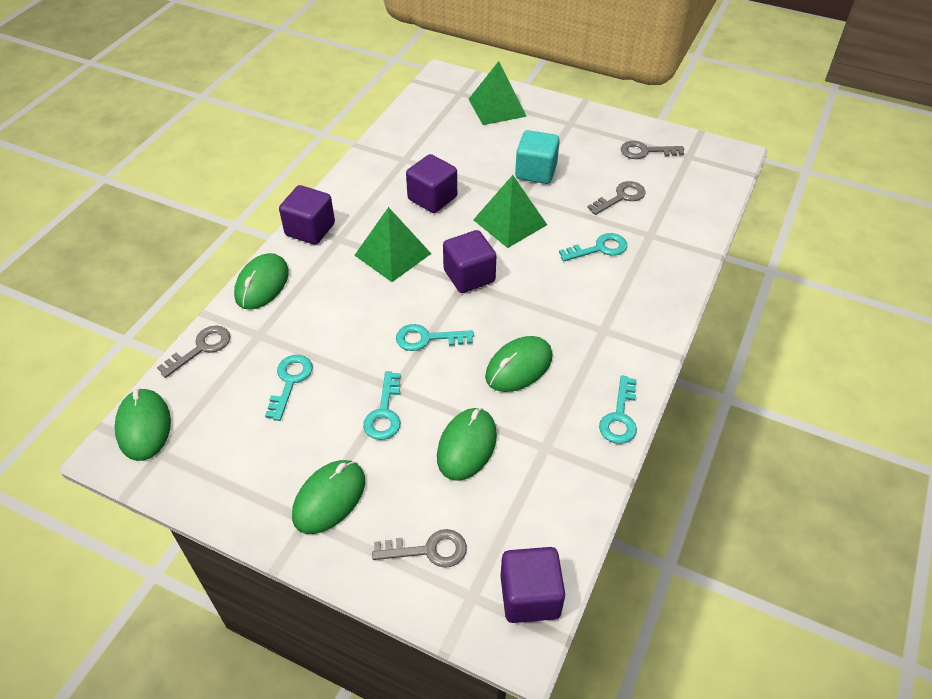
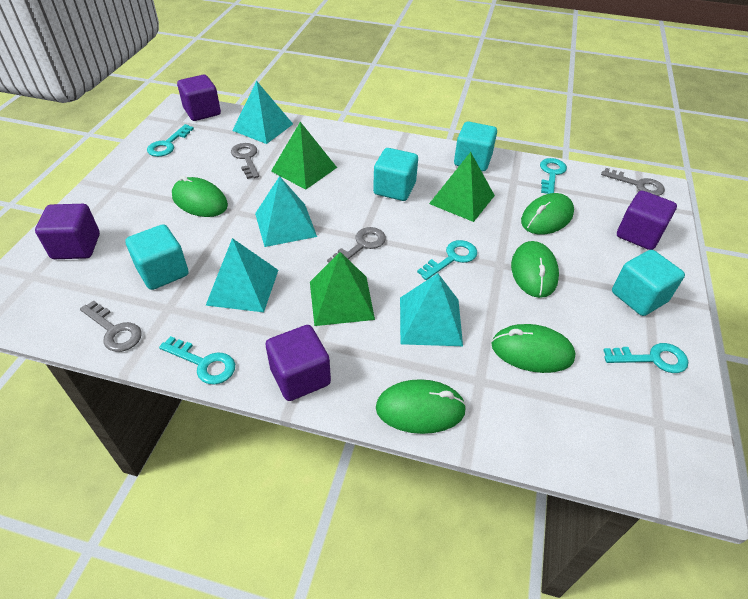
turquoise cube: 1 -> 4
turquoise pyramid: 0 -> 4

